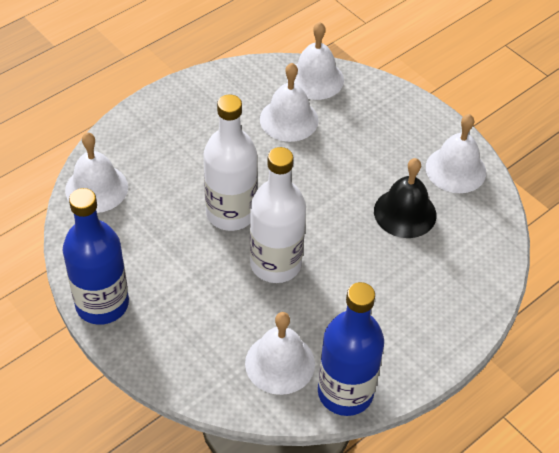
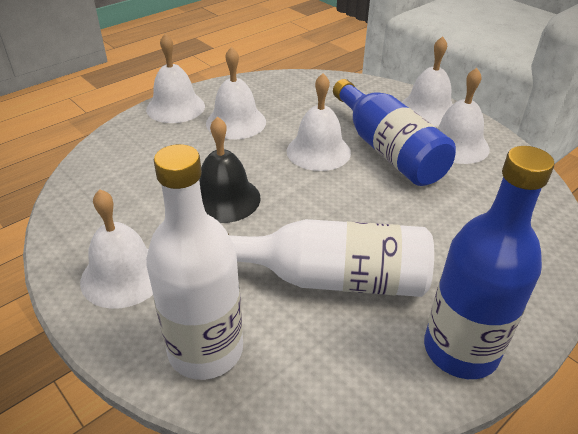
white bell: 5 -> 6

